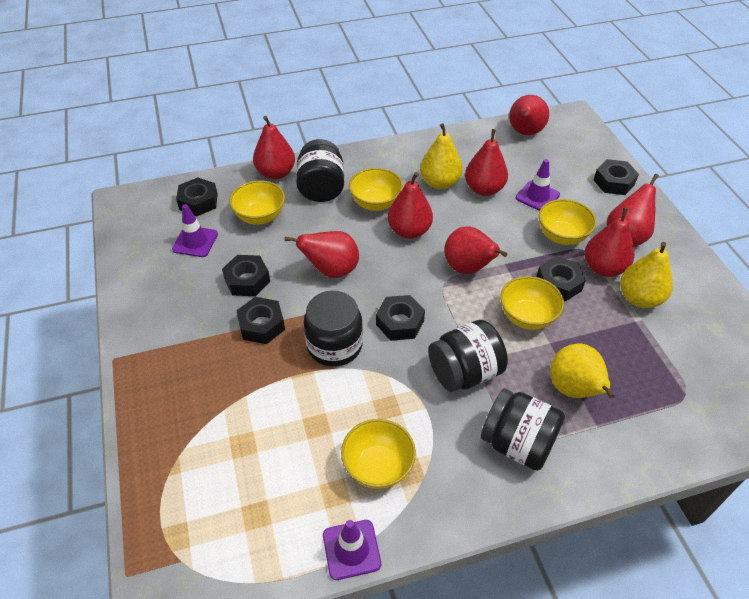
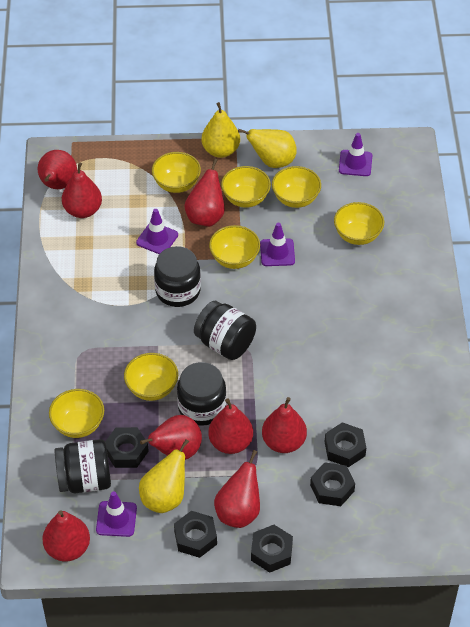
black nut: 6 -> 5
purple traffic cone: 3 -> 4
yellow bowl: 5 -> 7

